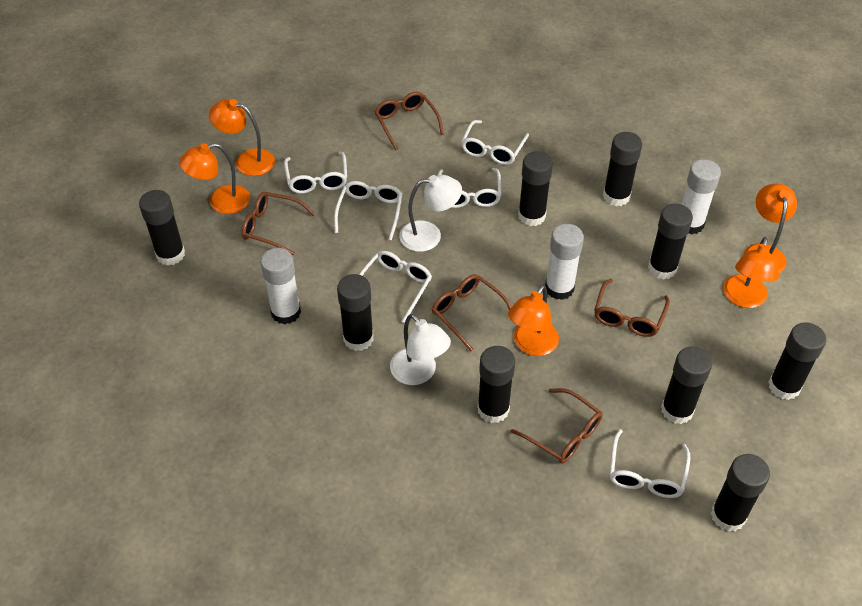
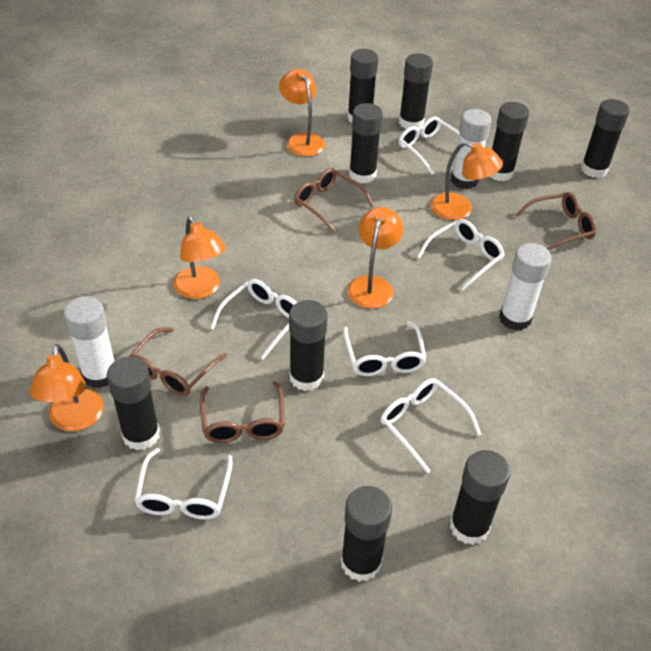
brown glasses: 5 -> 4
white lamp: 2 -> 0

